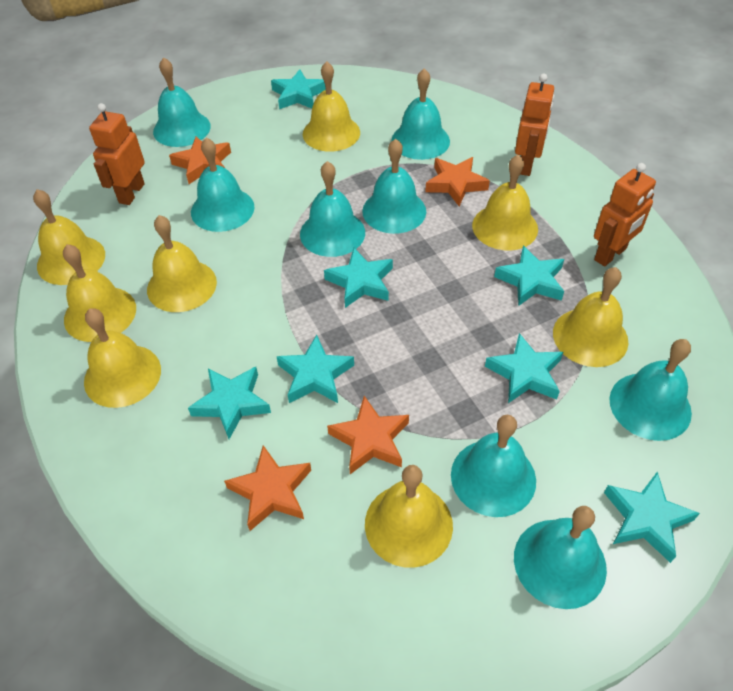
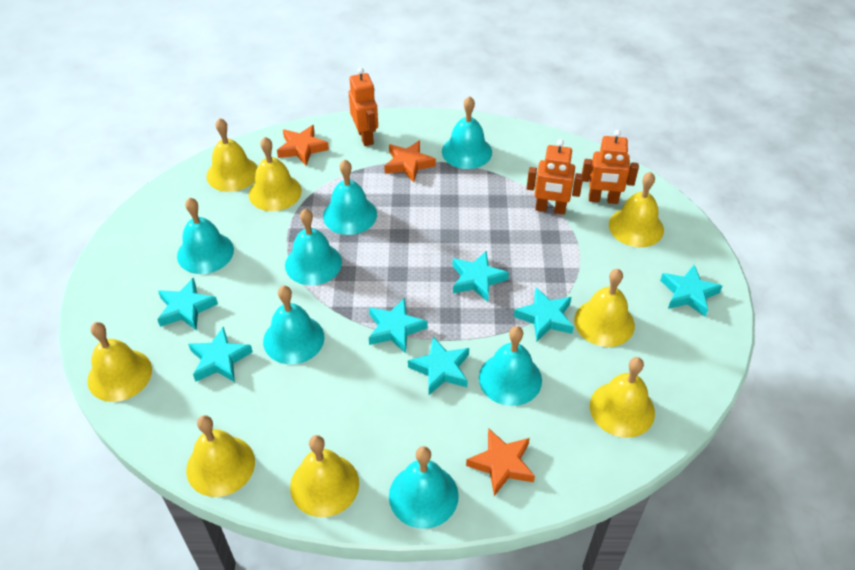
orange star: 4 -> 3
turquoise bell: 8 -> 7

